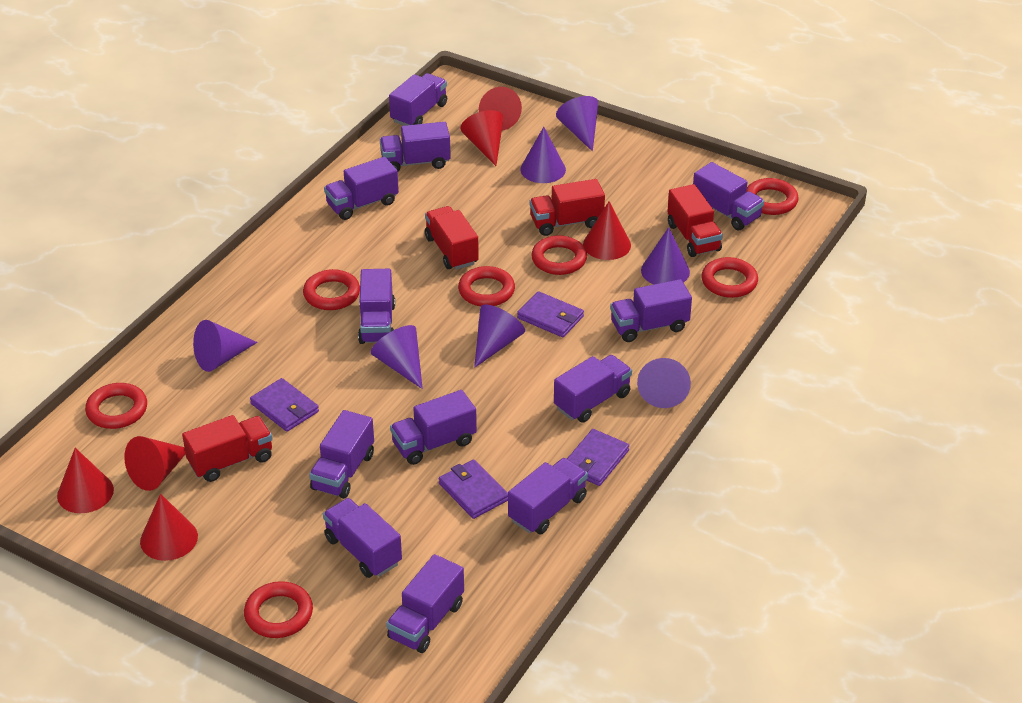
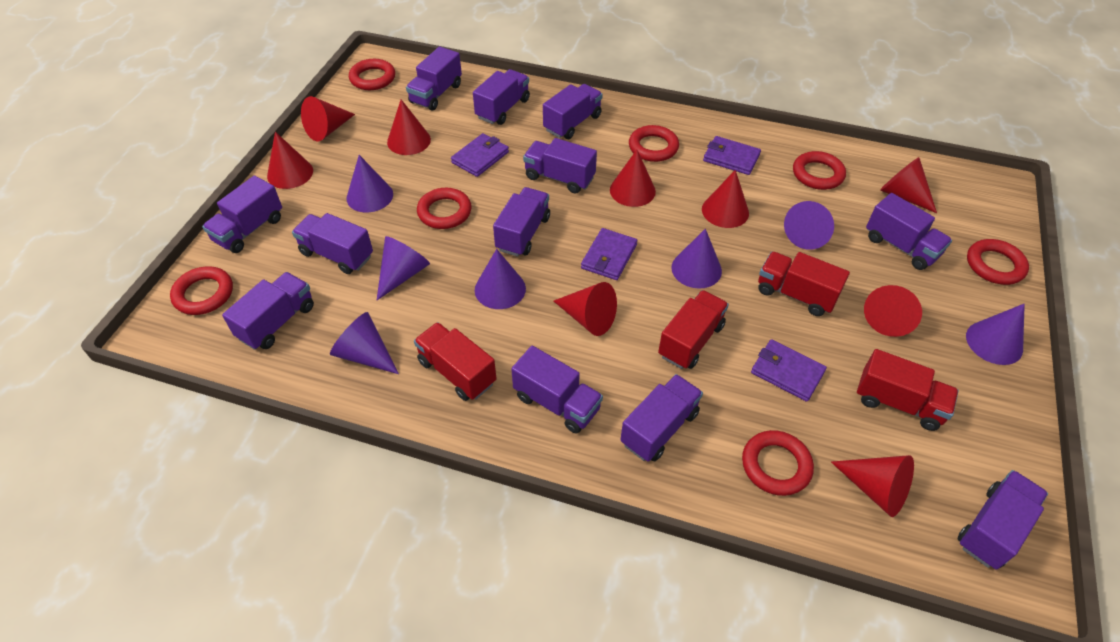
red cone: 6 -> 9

